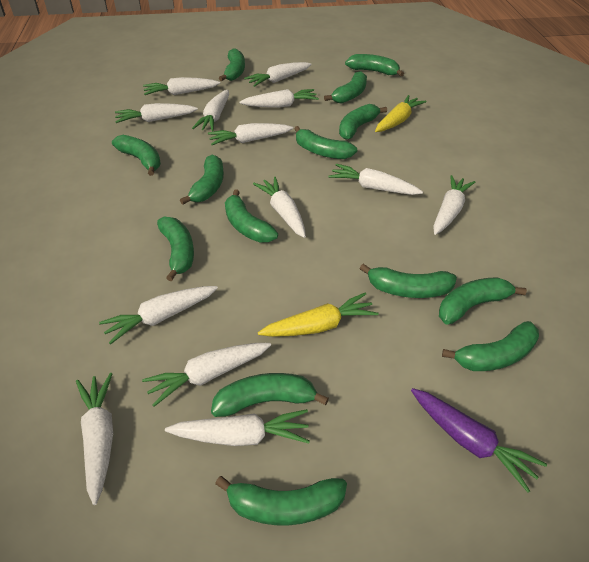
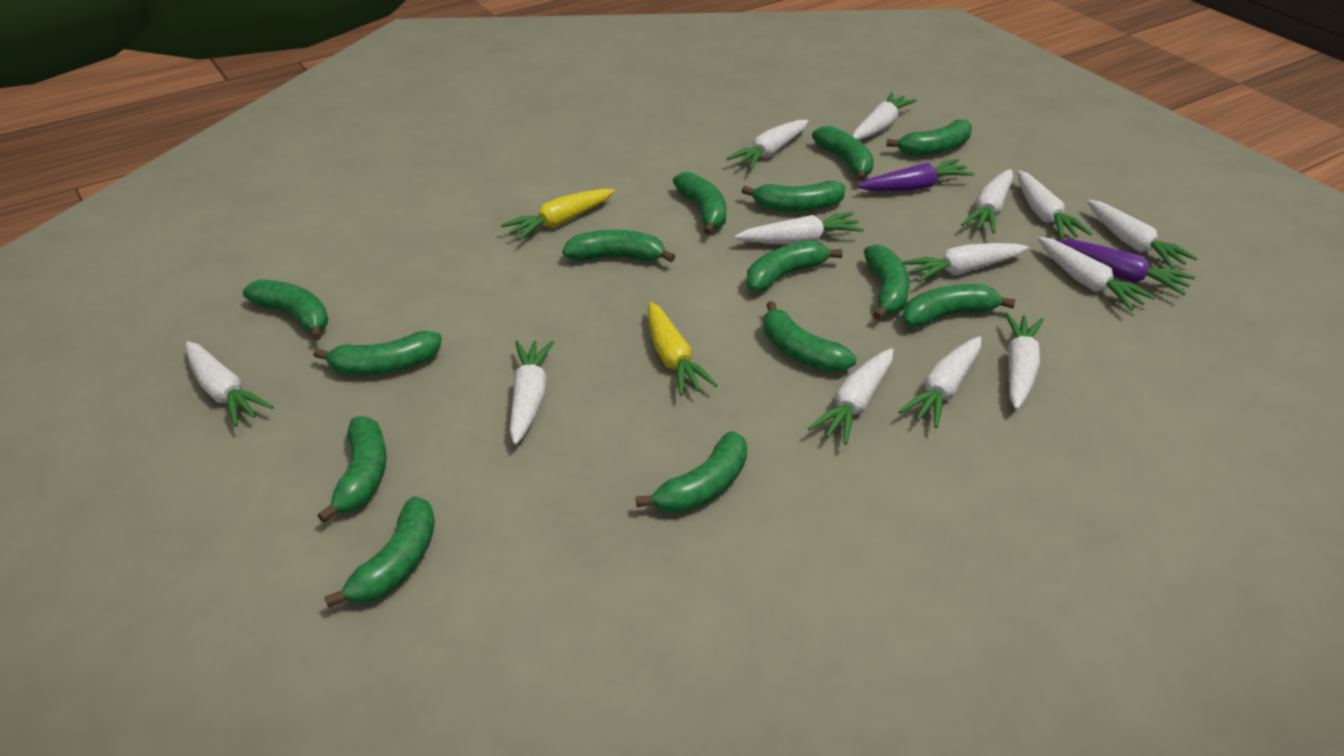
purple carrot: 1 -> 2

